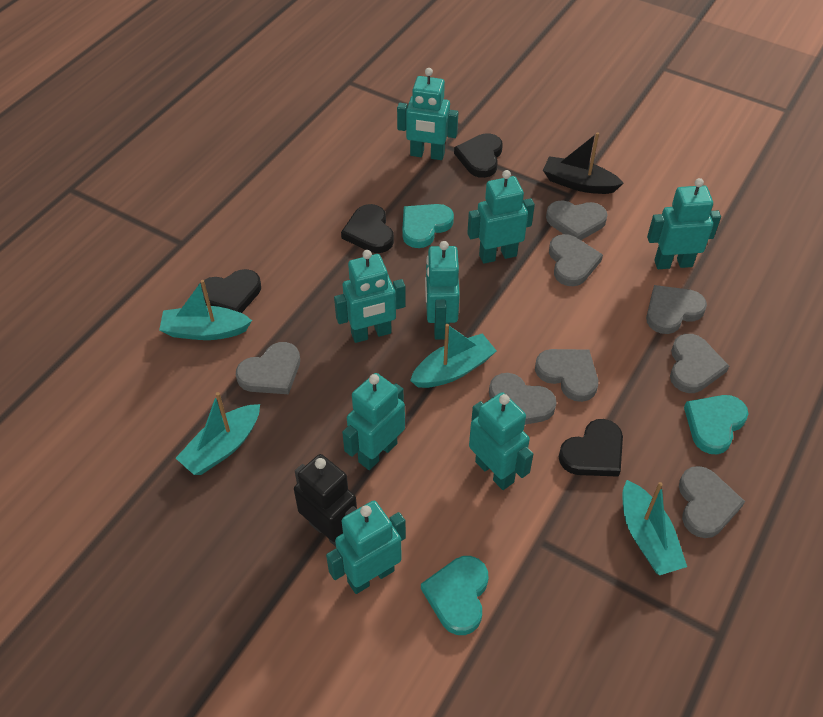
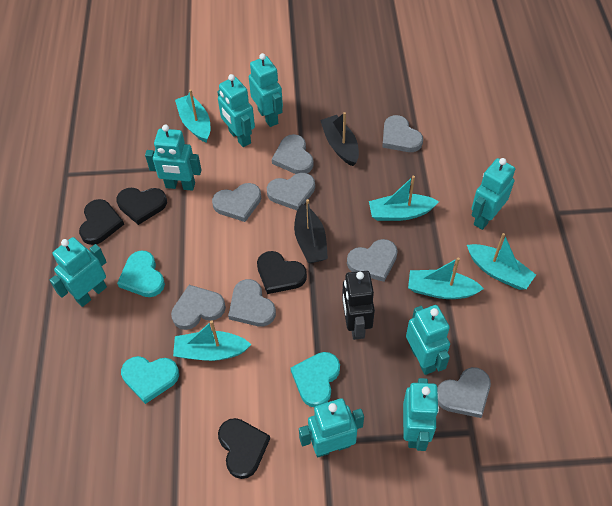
black boat: 1 -> 2
turquoise boat: 4 -> 5

